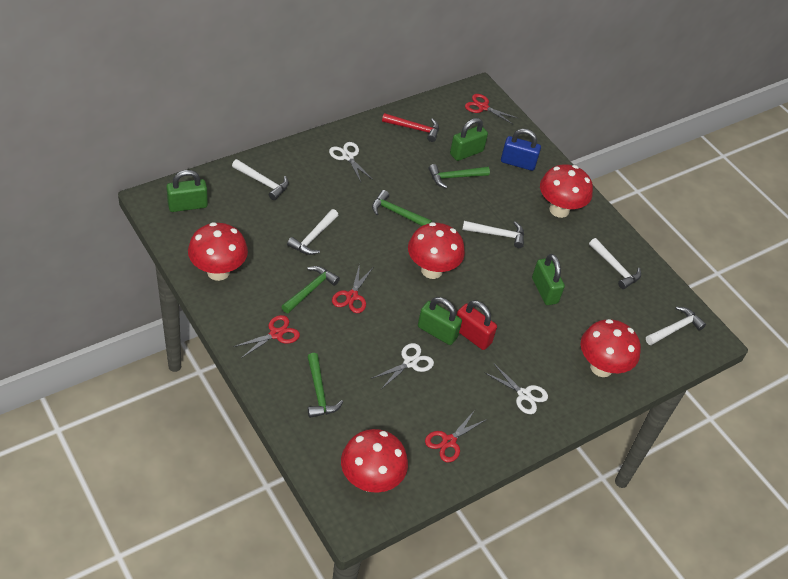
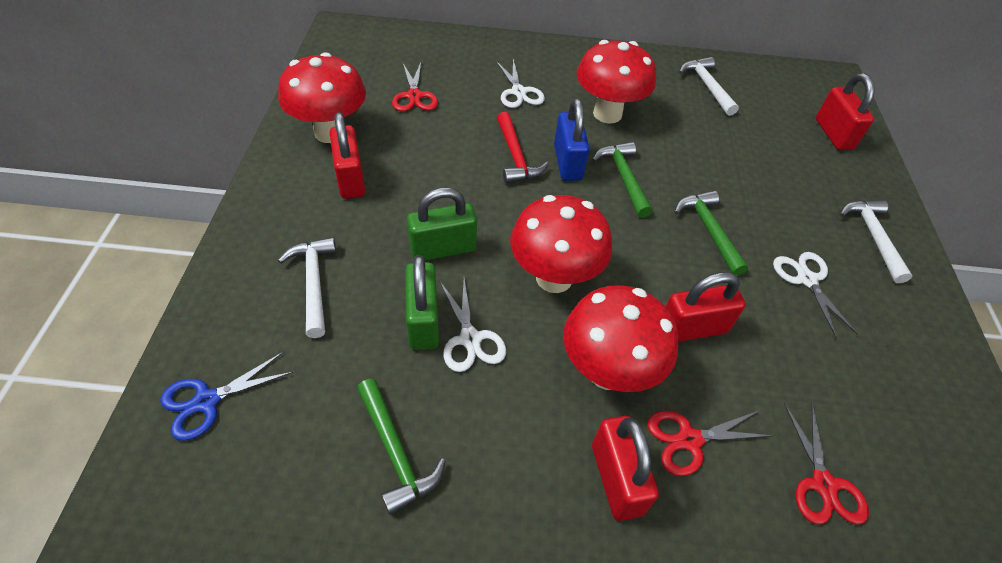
blue scissors: 0 -> 1
green hammer: 4 -> 3
green padlock: 4 -> 2
red mushroom: 5 -> 4
red padlock: 1 -> 4
red scissors: 4 -> 3
white hammer: 5 -> 3

